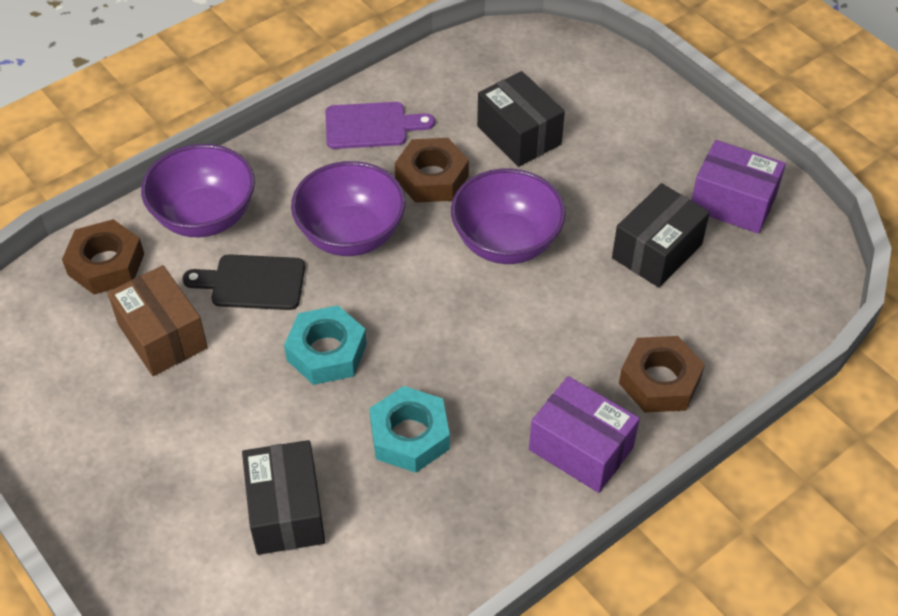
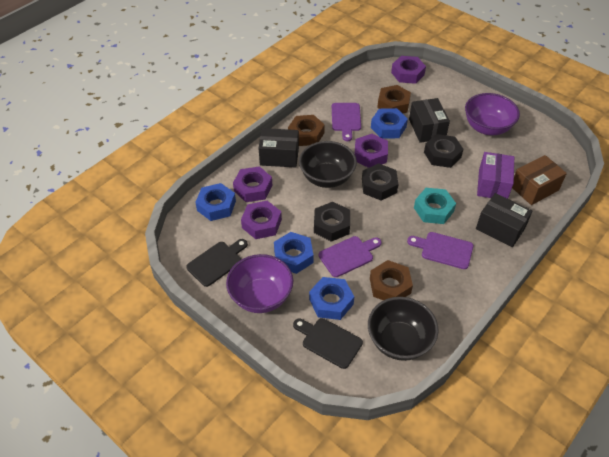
black bowl: 0 -> 2
black cutting board: 1 -> 2
black nut: 0 -> 3
blue nut: 0 -> 4
purple bowl: 3 -> 2
purple box: 2 -> 1
purple cutting board: 1 -> 3
purple nut: 0 -> 4
turquoise nut: 2 -> 1

